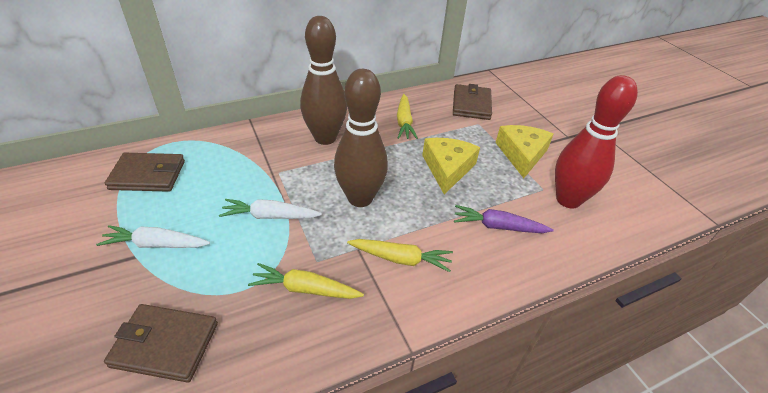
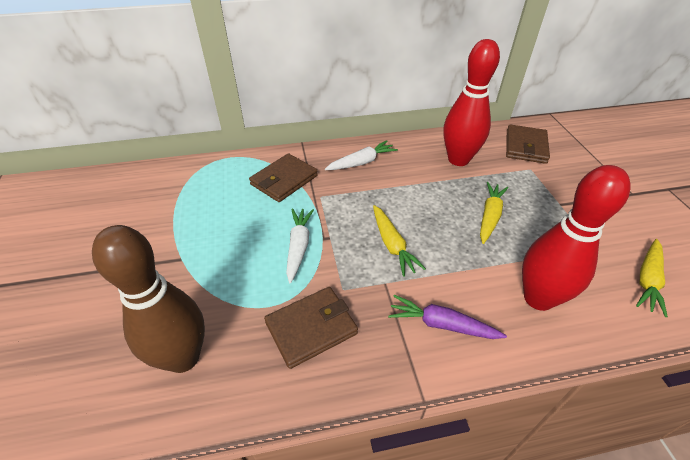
brown bowling pin: 2 -> 1
red bowling pin: 1 -> 2
yellow cheese: 2 -> 0

